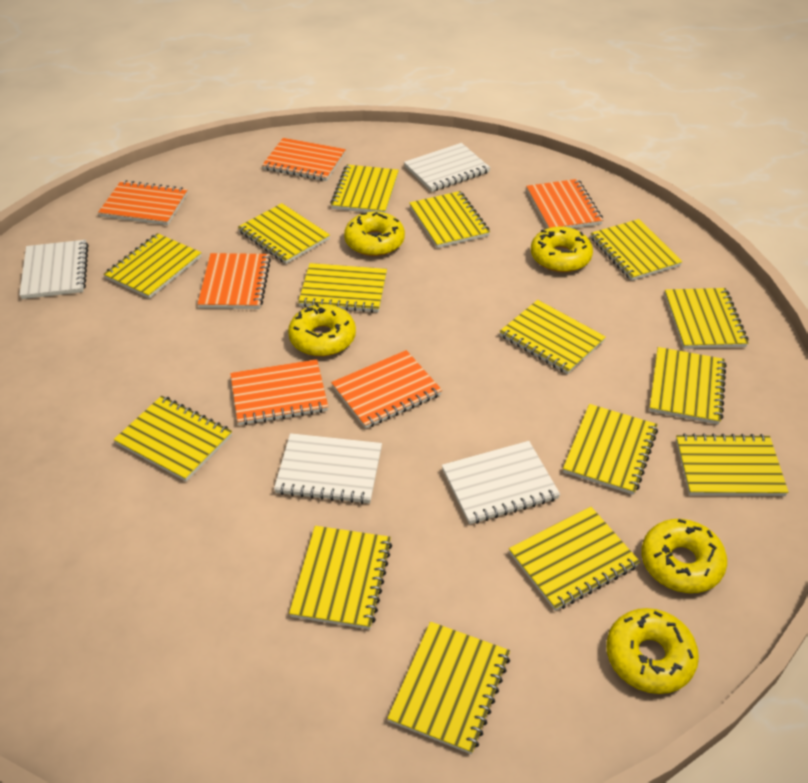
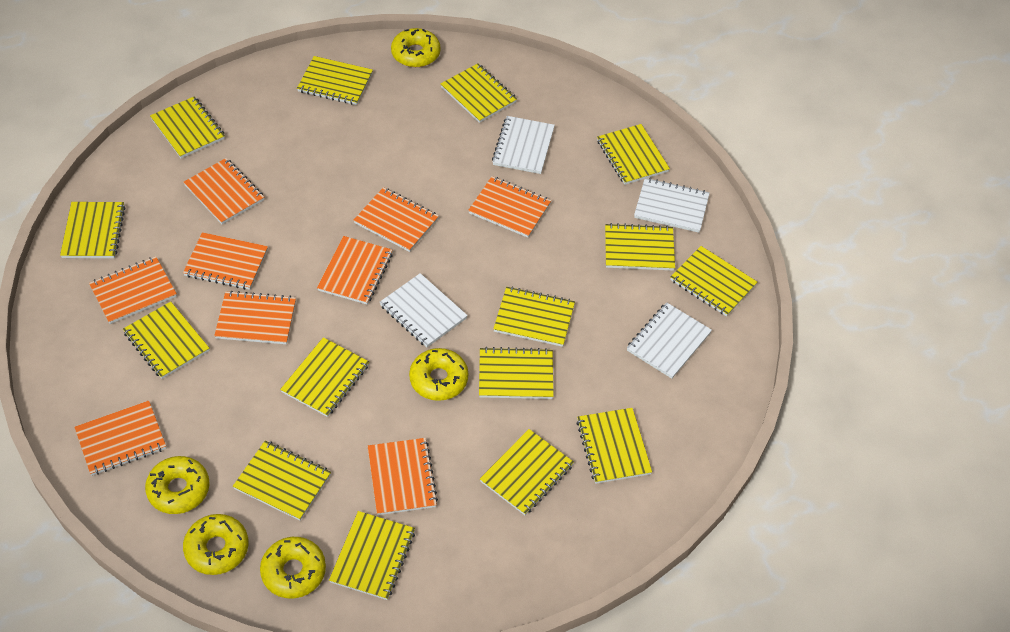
orange notebook: 6 -> 9

